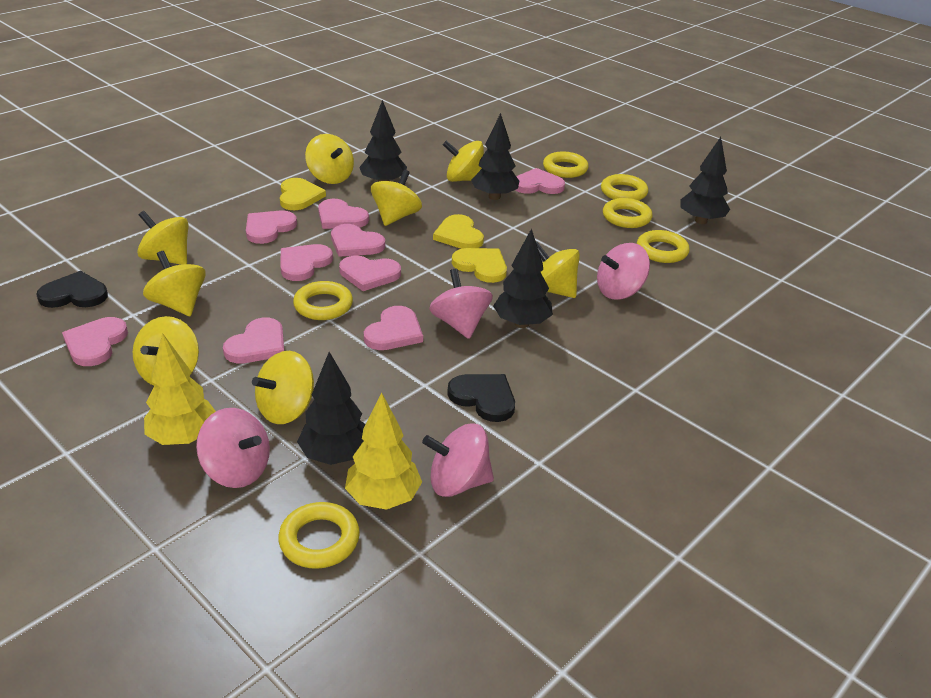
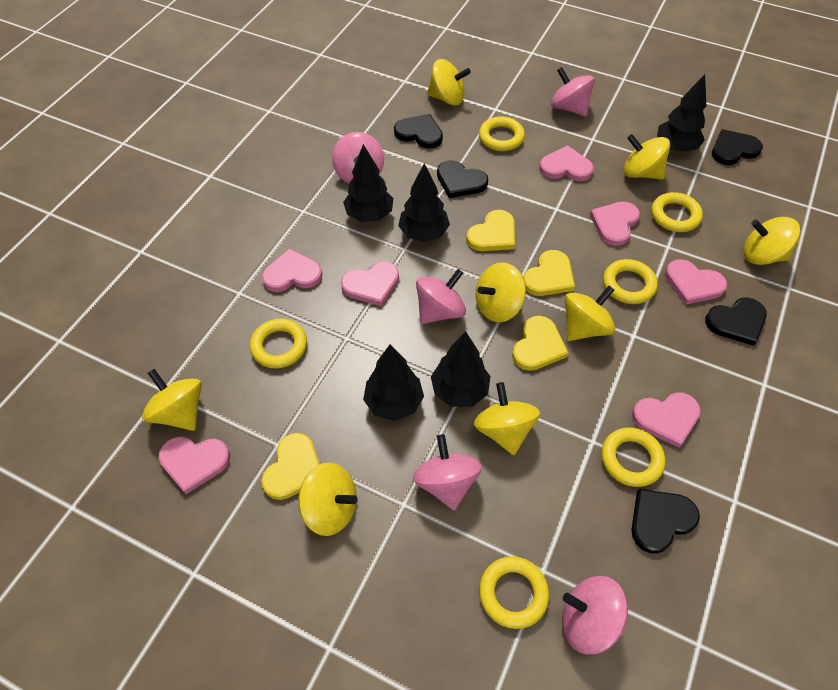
black heart: 2 -> 5
pink heart: 9 -> 7
pink spinning top: 4 -> 5
yellow heart: 3 -> 4
yellow tree: 2 -> 0

